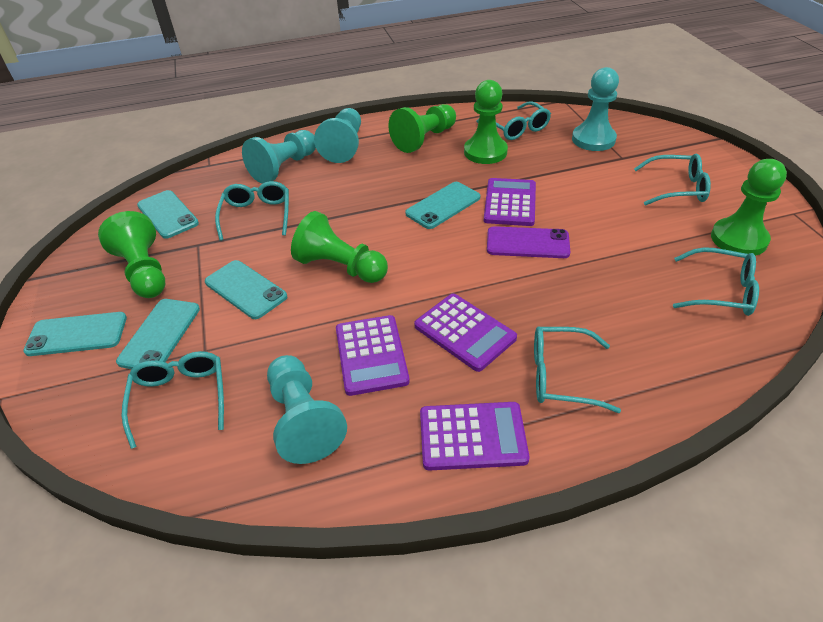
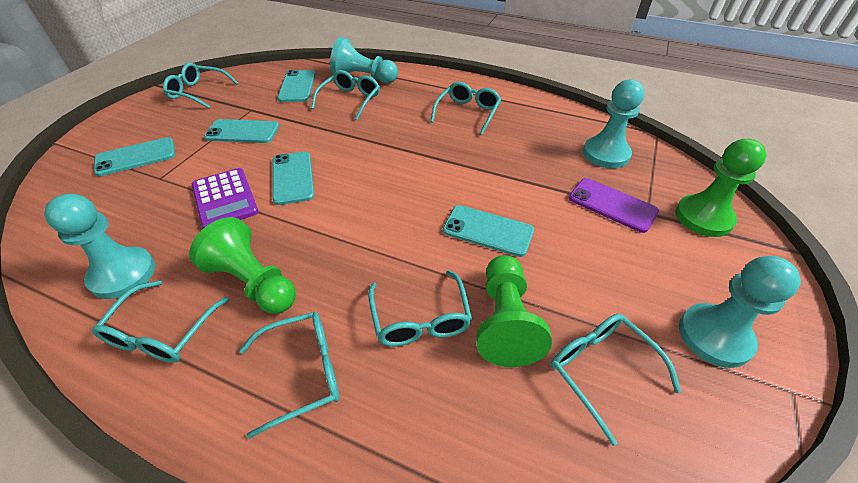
green pawn: 5 -> 3
purple calculator: 4 -> 1
turquoise glasses: 6 -> 7

